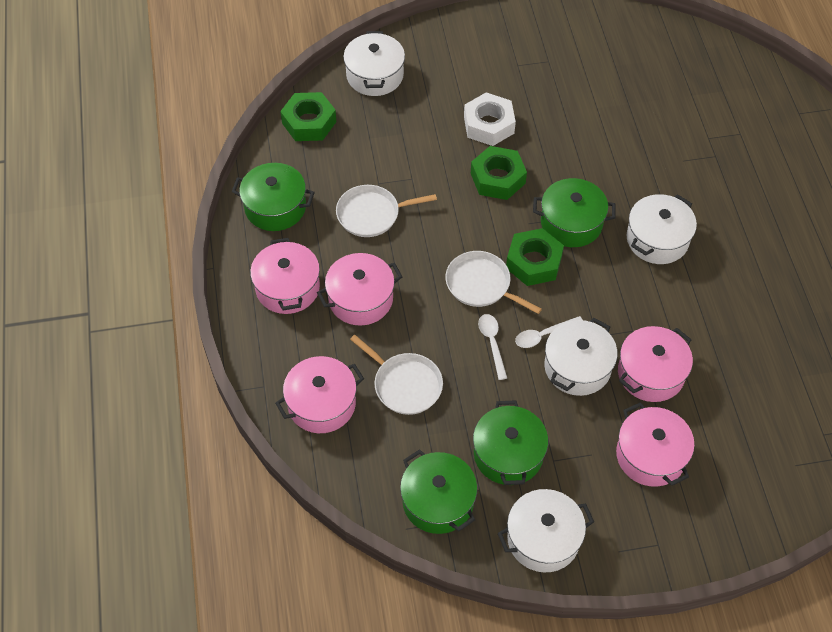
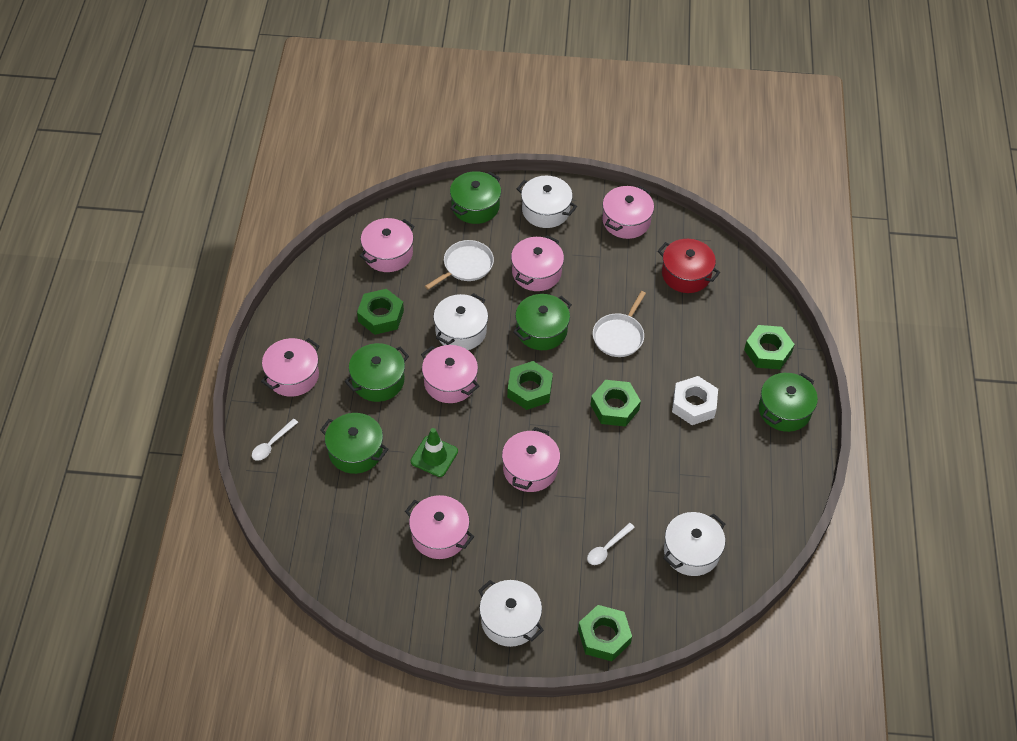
green nut: 3 -> 5
green pot: 4 -> 5
green traffic cone: 0 -> 1
pink pot: 5 -> 7
red pot: 0 -> 1
white pan: 3 -> 2

